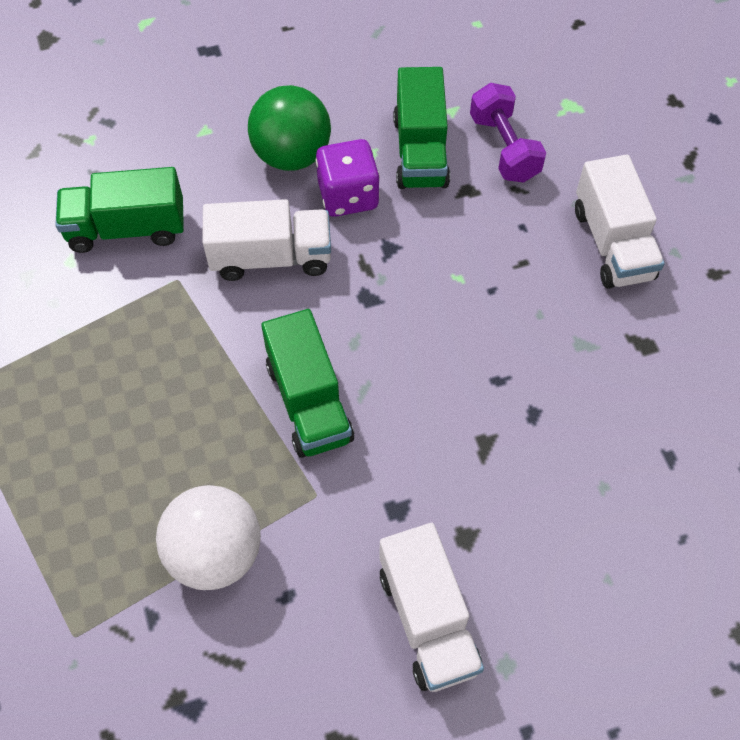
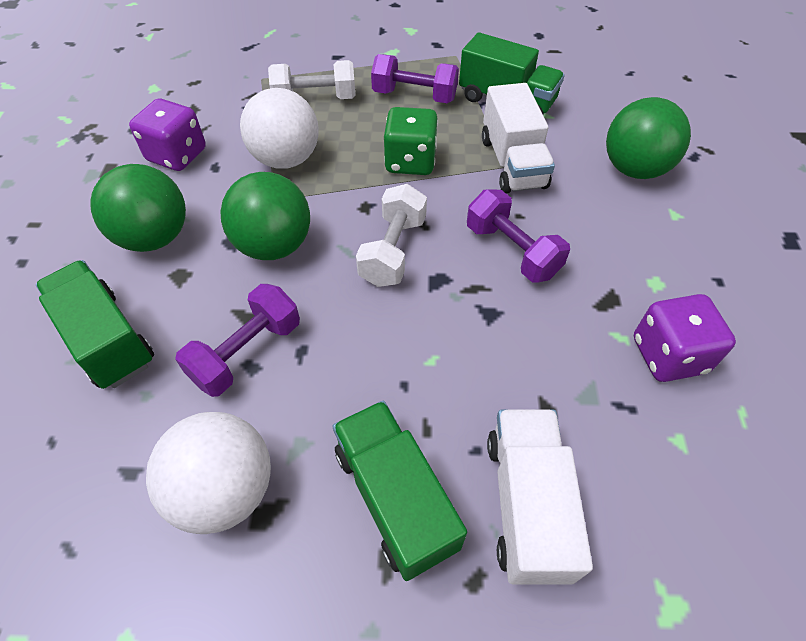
green ball: 1 -> 3
green dice: 0 -> 1
purple dice: 1 -> 2
purple dumbbell: 1 -> 3
white ball: 1 -> 2
white dumbbell: 0 -> 2
white truck: 3 -> 2

